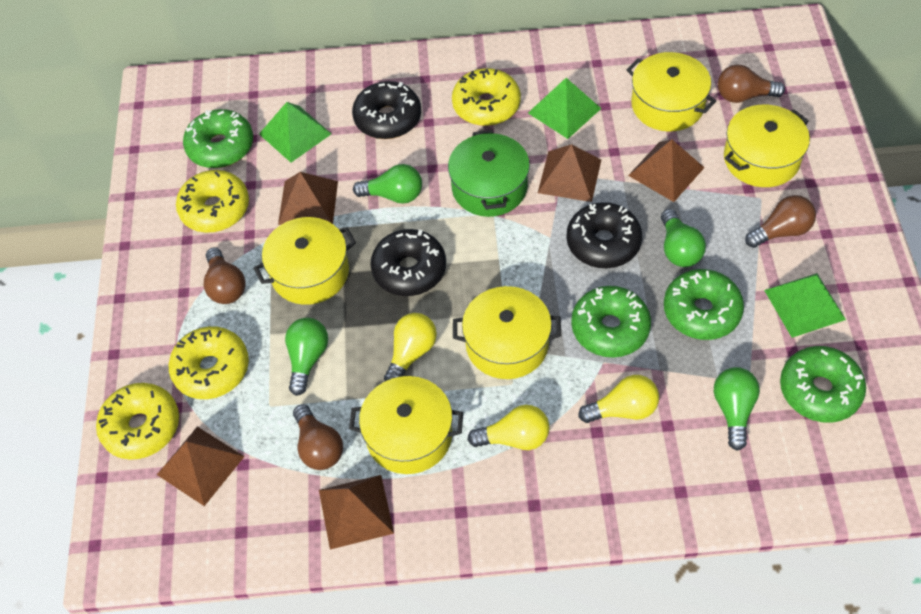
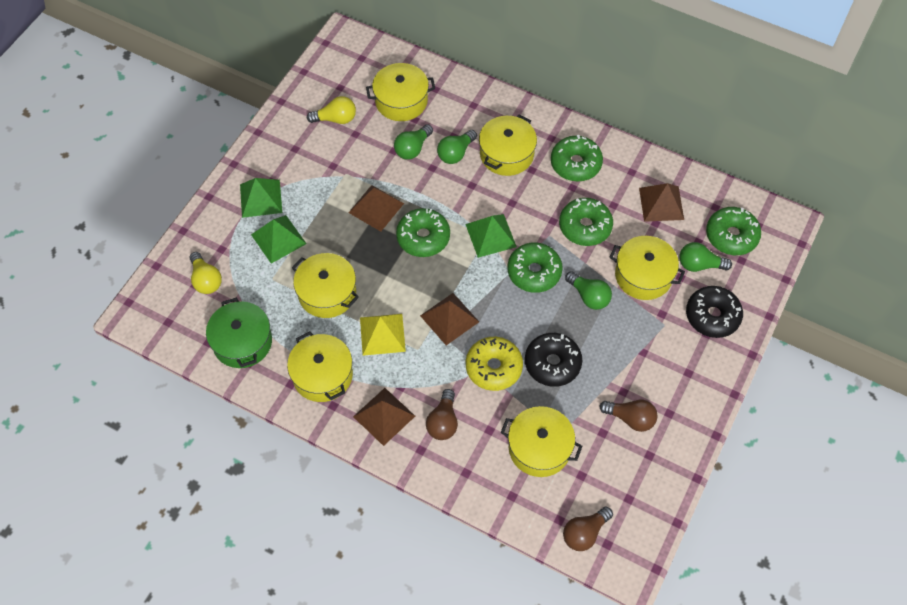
black donut: 3 -> 2
brown light bulb: 4 -> 3
brown pyramid: 5 -> 4
green donut: 4 -> 5
yellow donut: 4 -> 1
yellow light bulb: 3 -> 2
yellow pot: 5 -> 6
yellow pyramid: 0 -> 1

